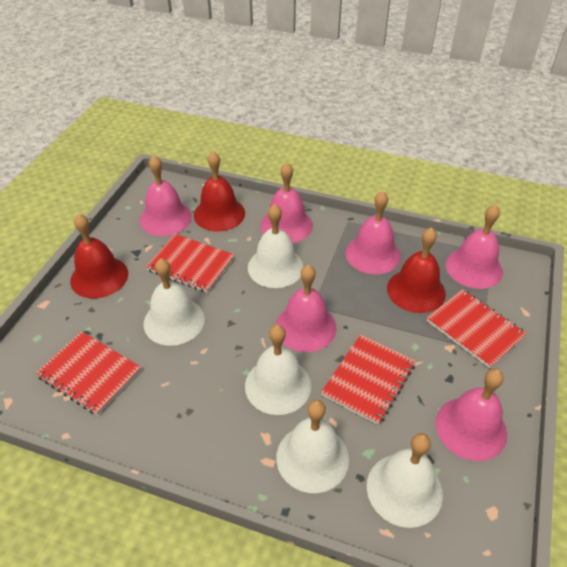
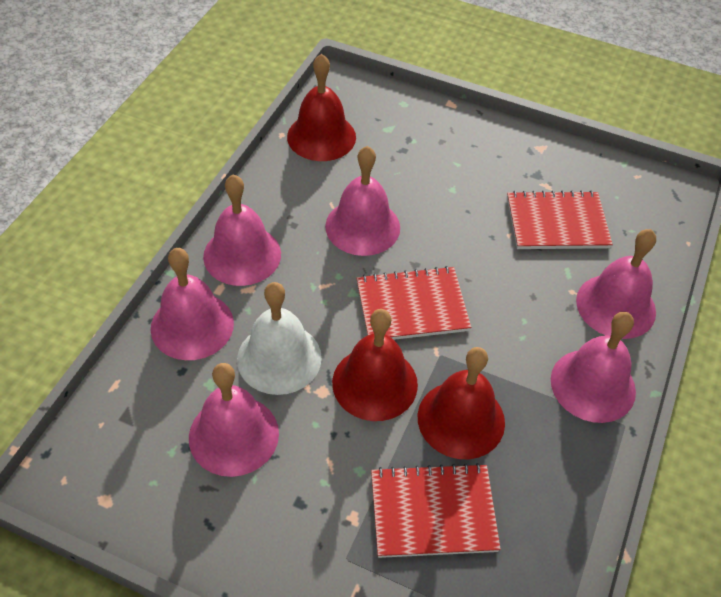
red notebook: 4 -> 3
white bell: 5 -> 1

